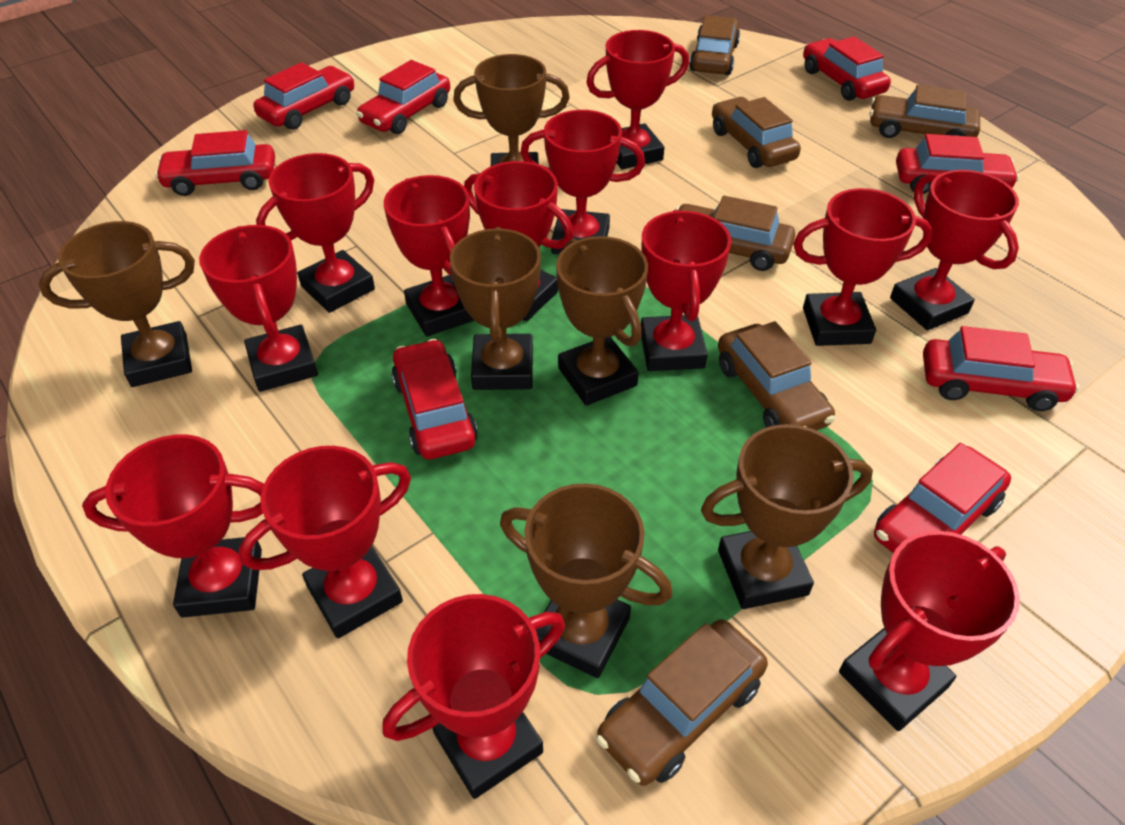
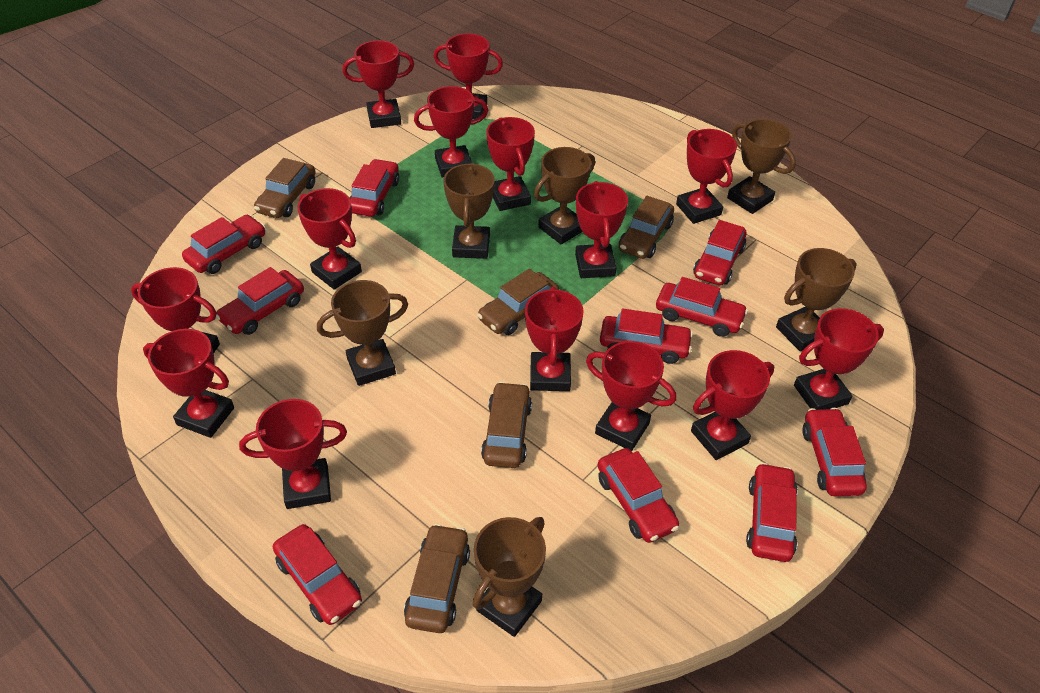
brown car: 6 -> 5
red car: 8 -> 10
red trophy: 13 -> 14

